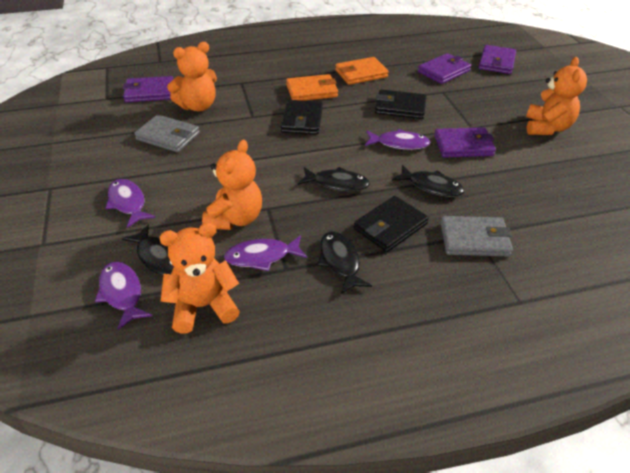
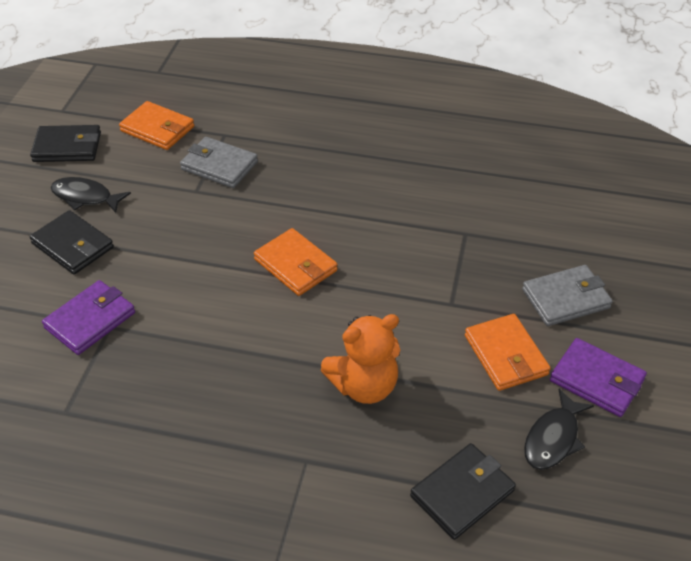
black fish: 4 -> 2
orange teddy bear: 4 -> 1
orange wallet: 2 -> 3
purple fish: 4 -> 0
purple wallet: 4 -> 2

